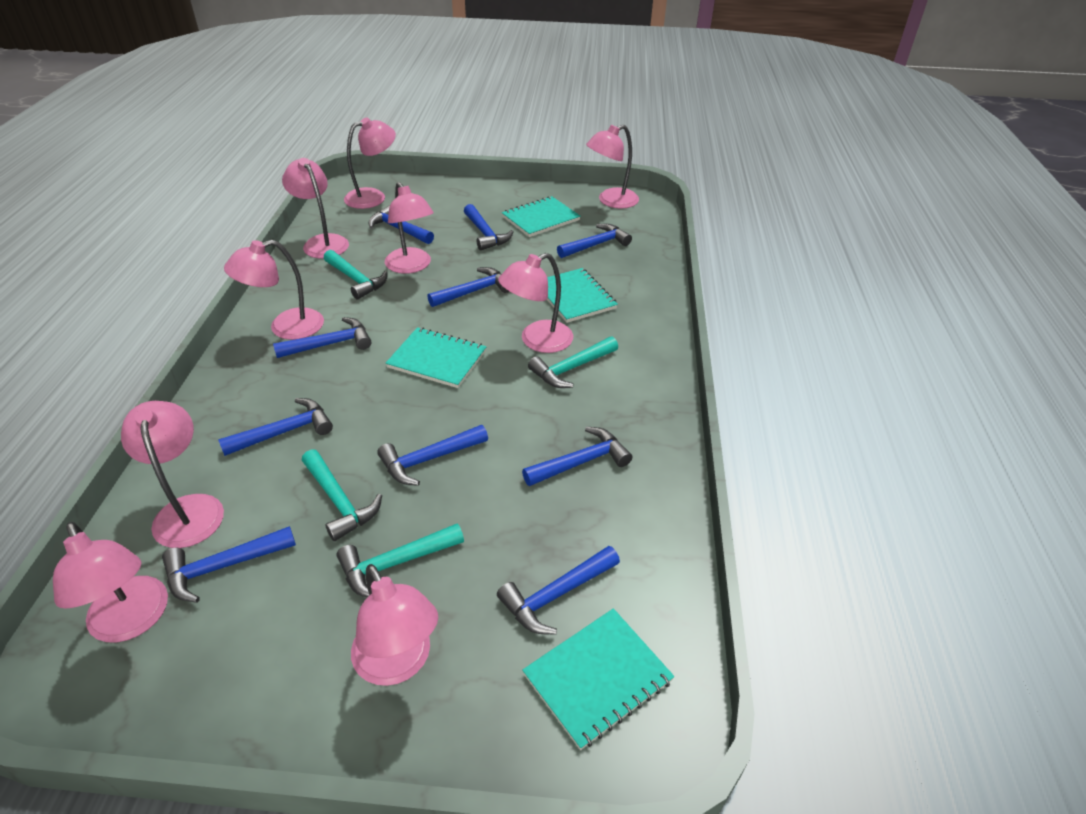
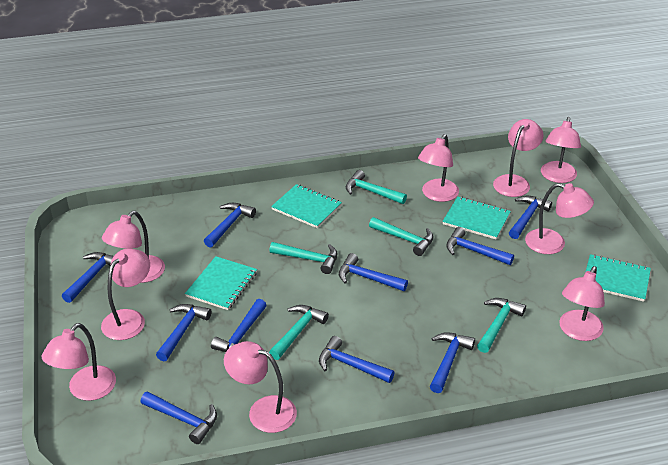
turquoise hammer: 4 -> 5

